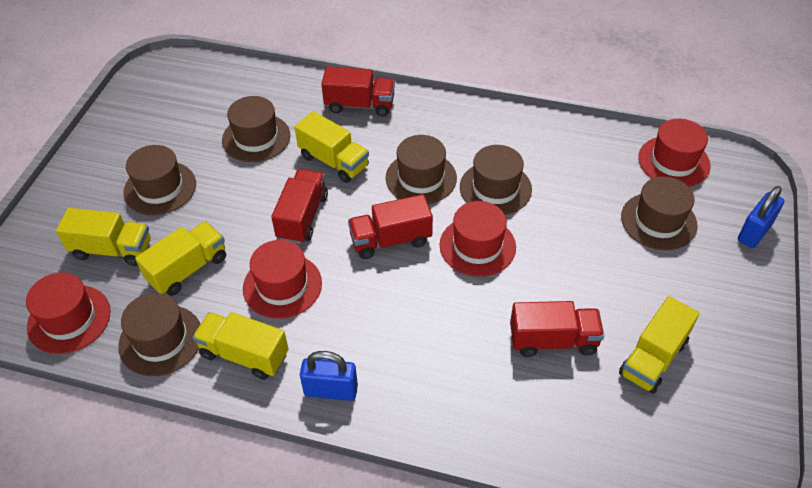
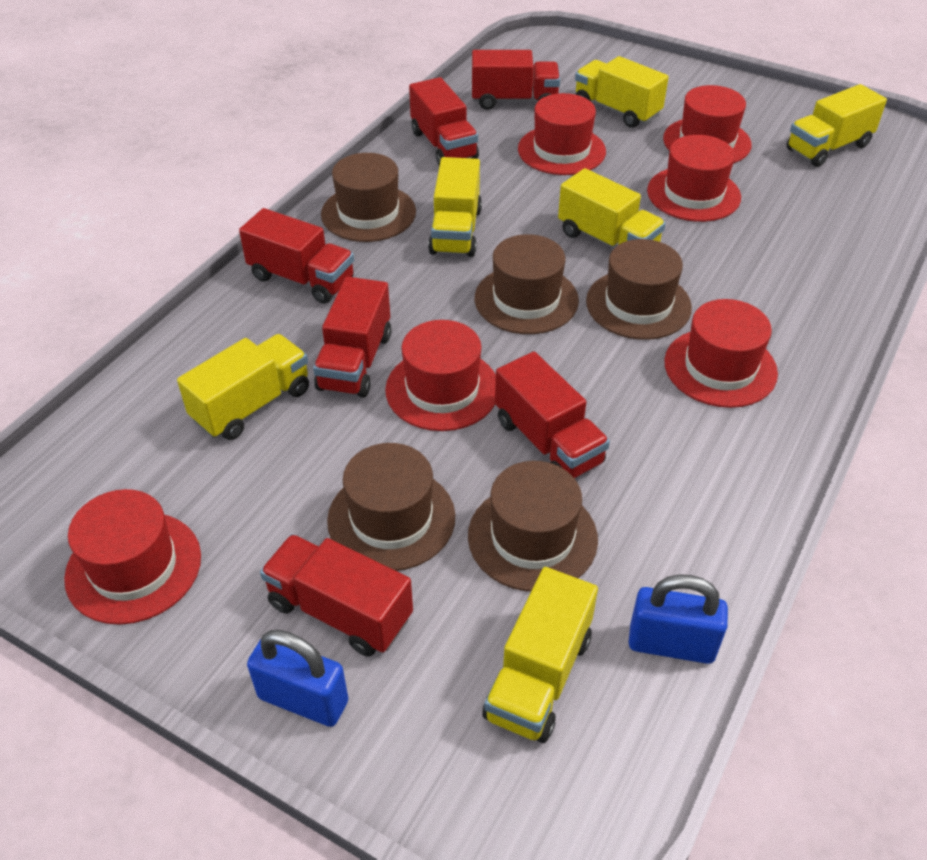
brown hat: 6 -> 5
red hat: 4 -> 6
red truck: 4 -> 6
yellow truck: 5 -> 6

